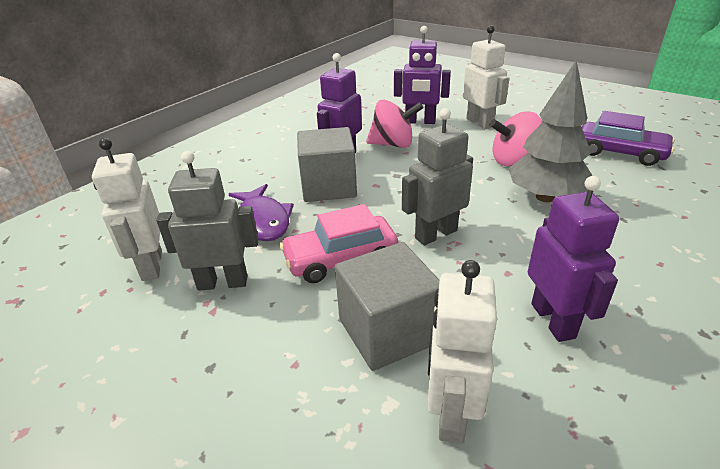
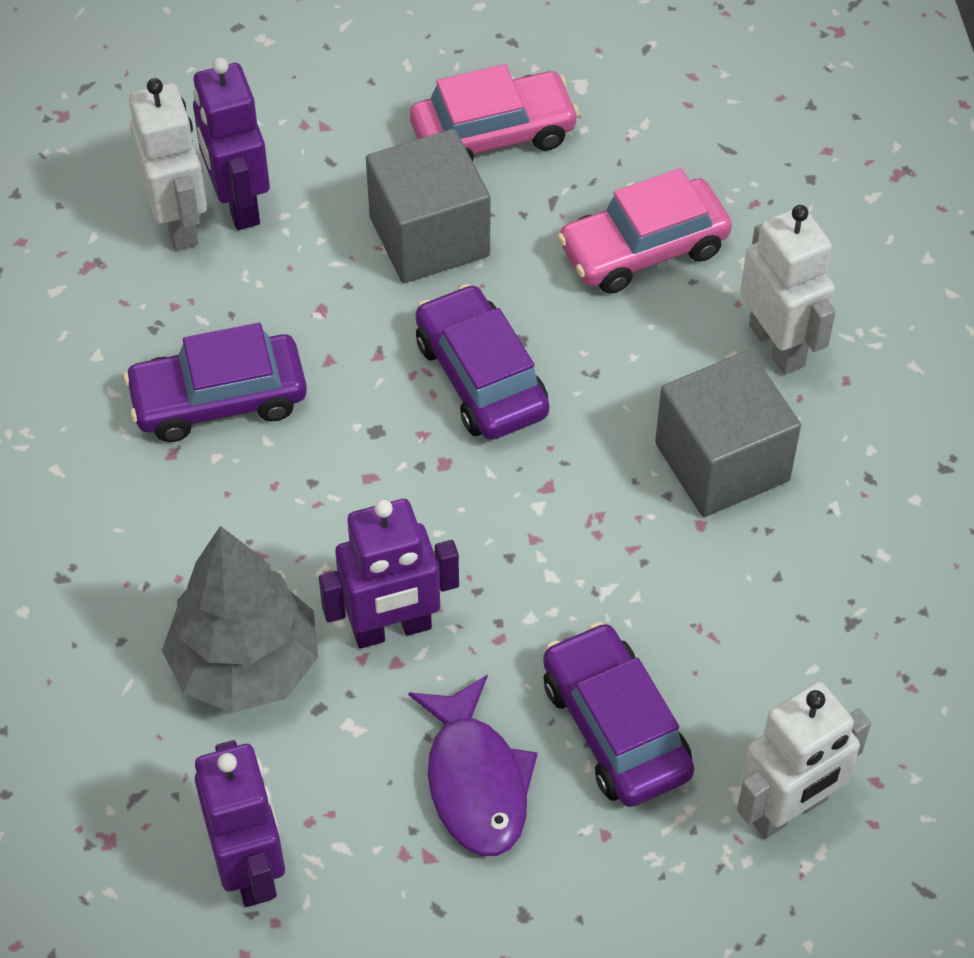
grey robot: 2 -> 0
pink car: 1 -> 2
pink spinning top: 2 -> 0
purple car: 1 -> 3

